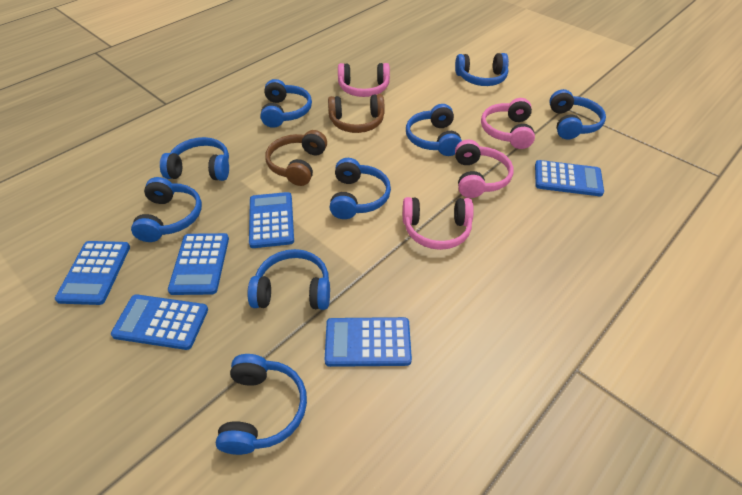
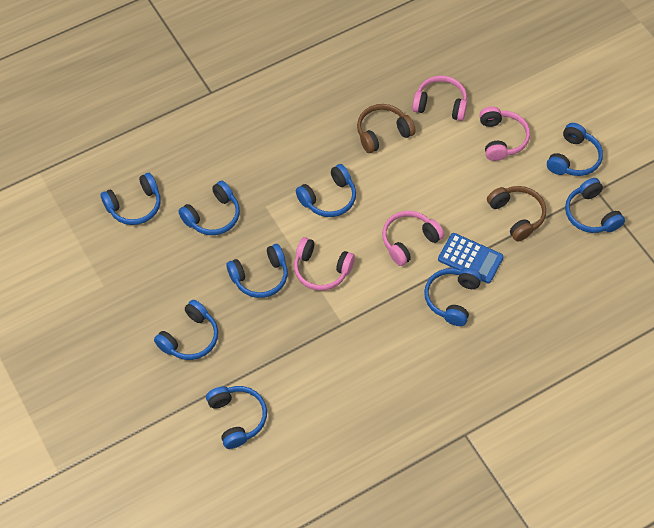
blue calculator: 6 -> 1

